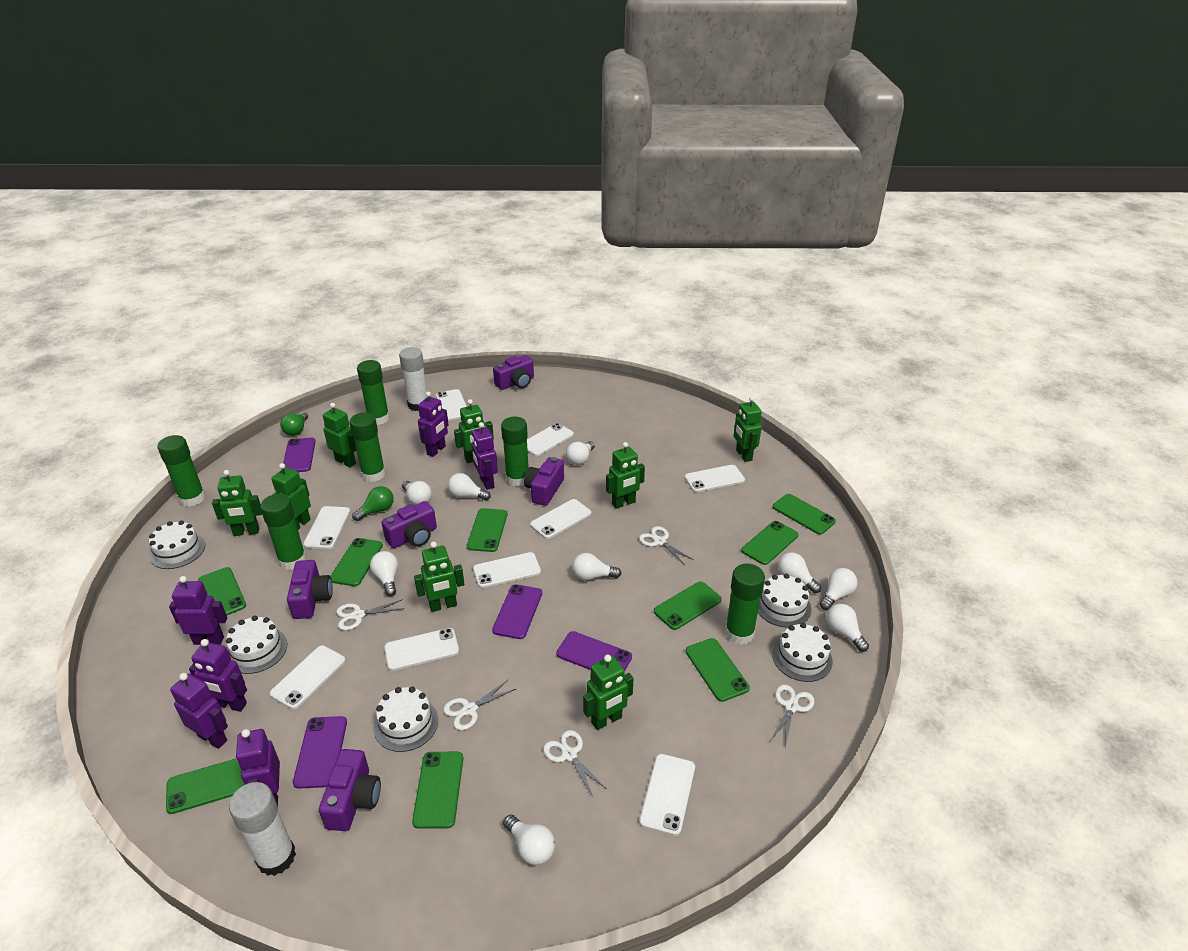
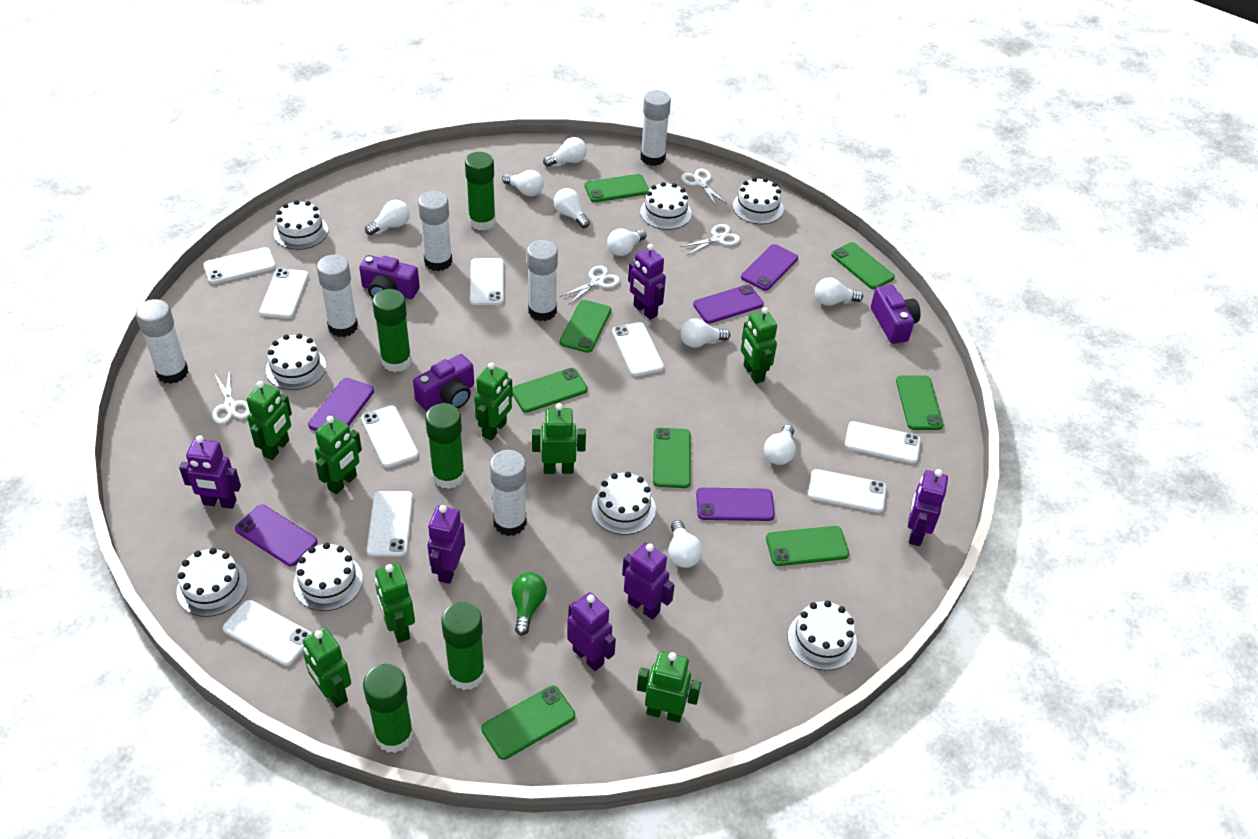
green glue stick: 6 -> 5
green light bulb: 2 -> 1
green phone: 9 -> 8
purple camera: 5 -> 3
purple phone: 4 -> 5
white cake: 5 -> 8
white glue stick: 2 -> 6
white scissors: 5 -> 4

